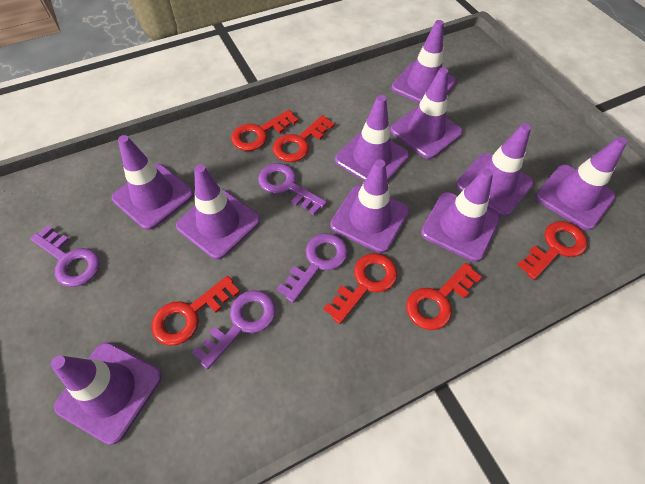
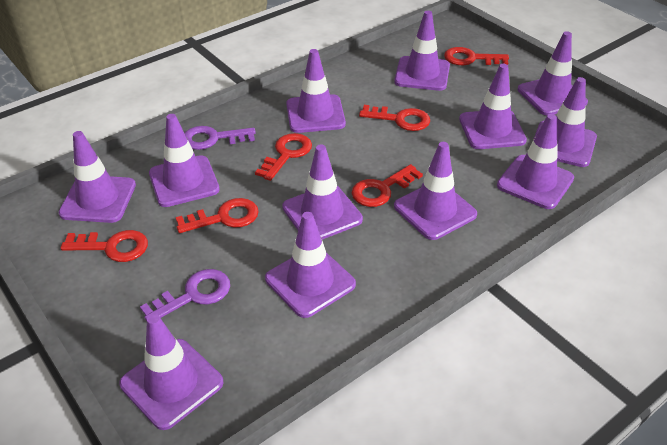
purple key: 4 -> 2
purple traffic cone: 10 -> 12

